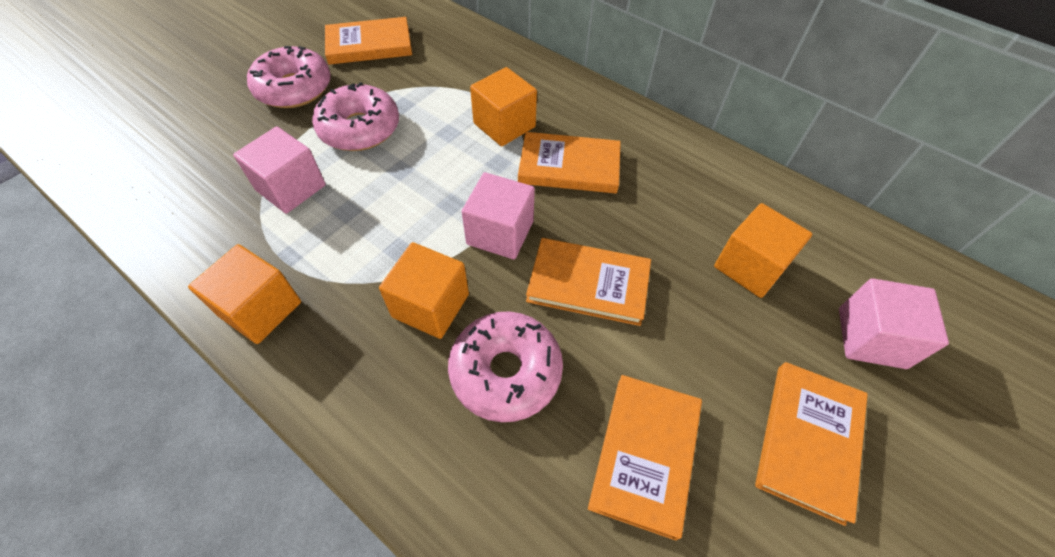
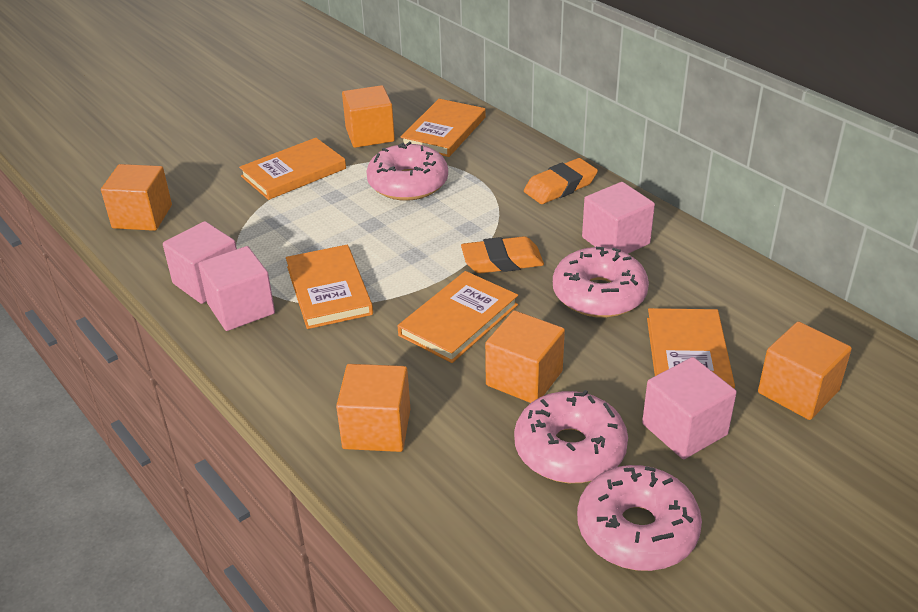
orange cube: 4 -> 5
orange eraser: 0 -> 2
pink cube: 3 -> 4
pink donut: 3 -> 4

